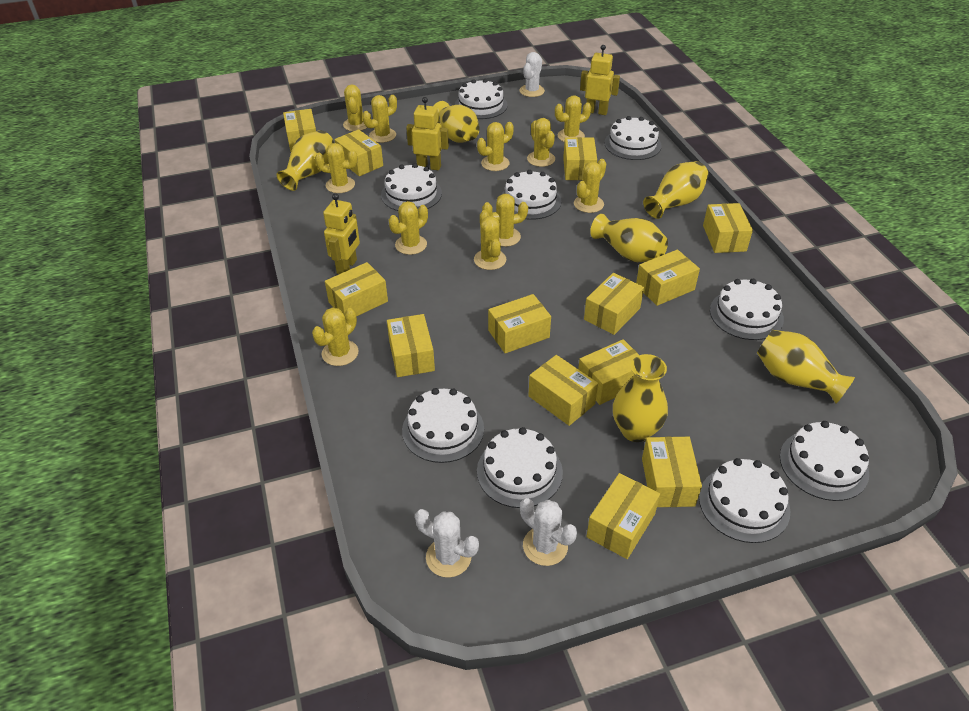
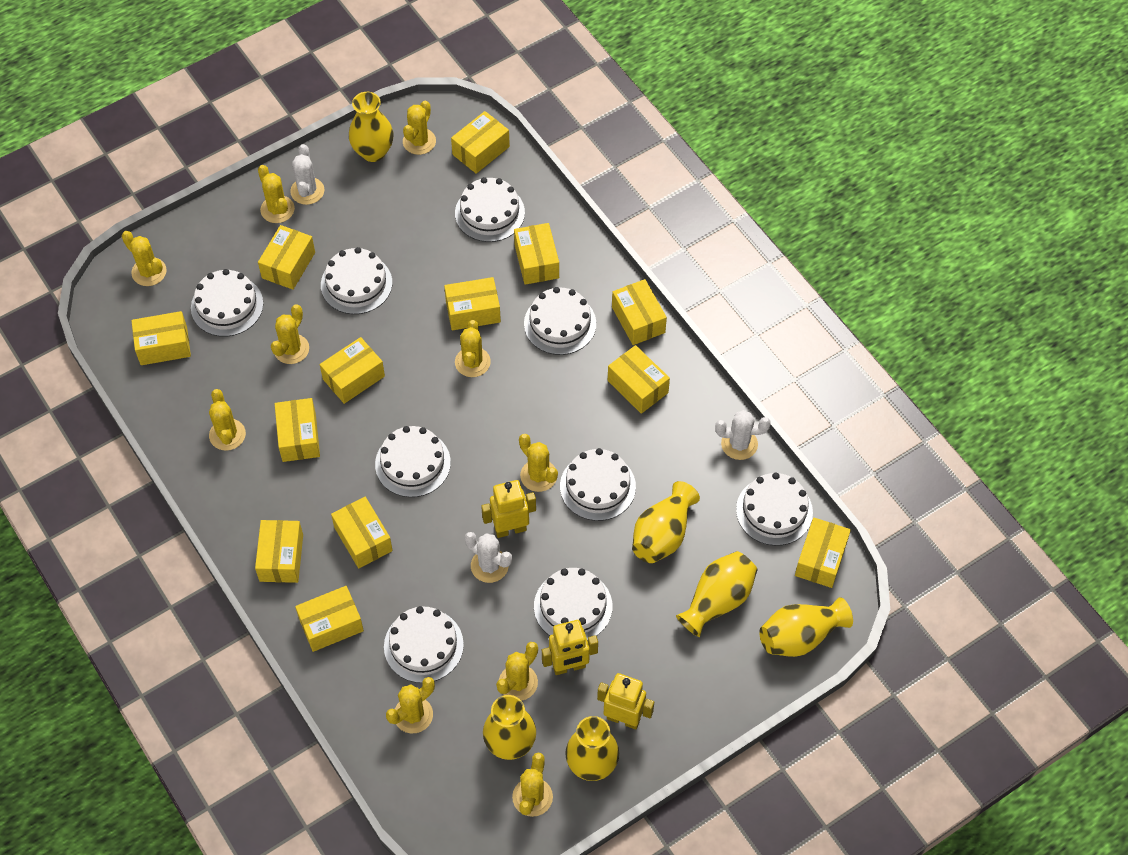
yellow cactus: 11 -> 10

